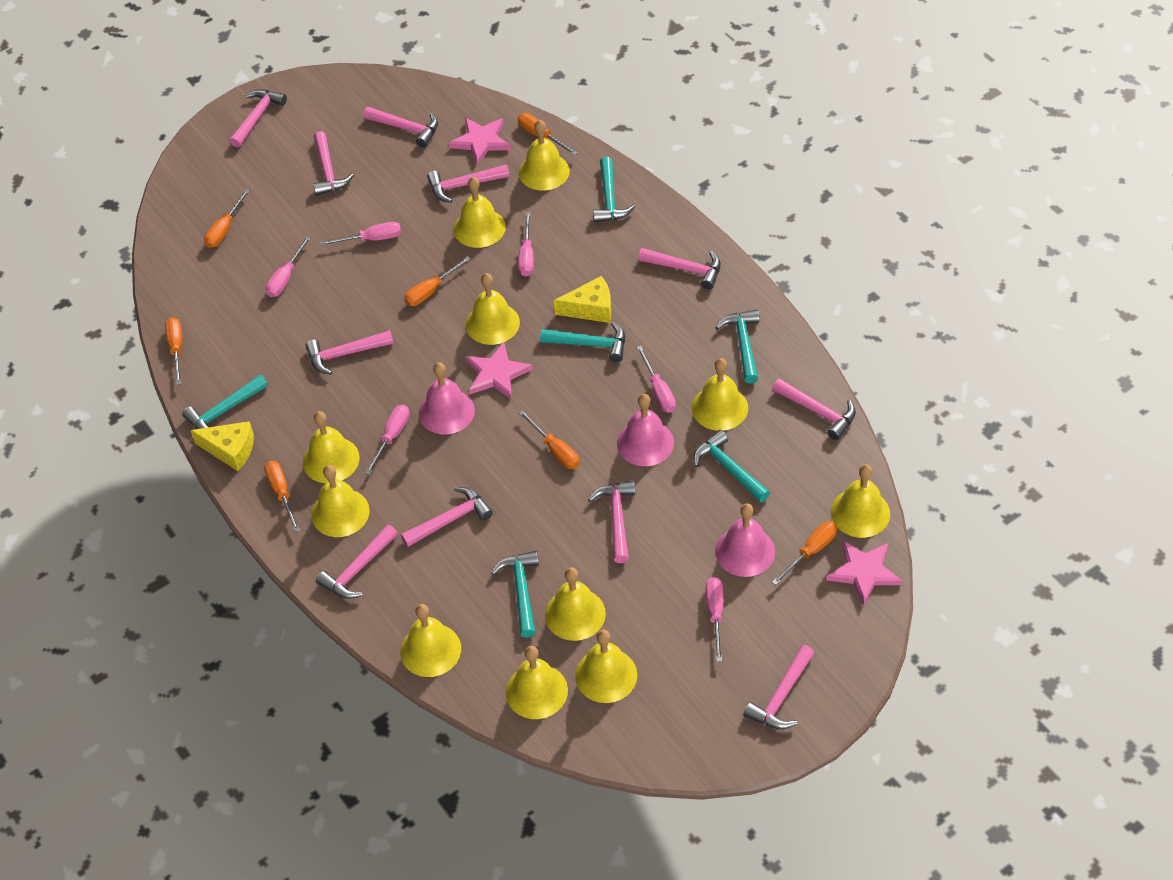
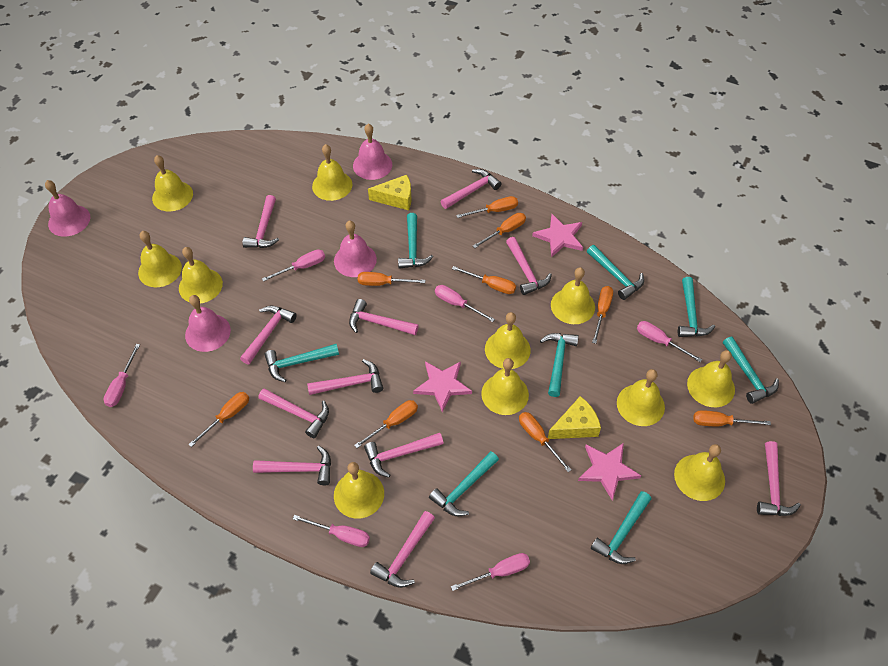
orange screwdriver: 7 -> 9
pink bell: 3 -> 4
turquoise hammer: 6 -> 8

